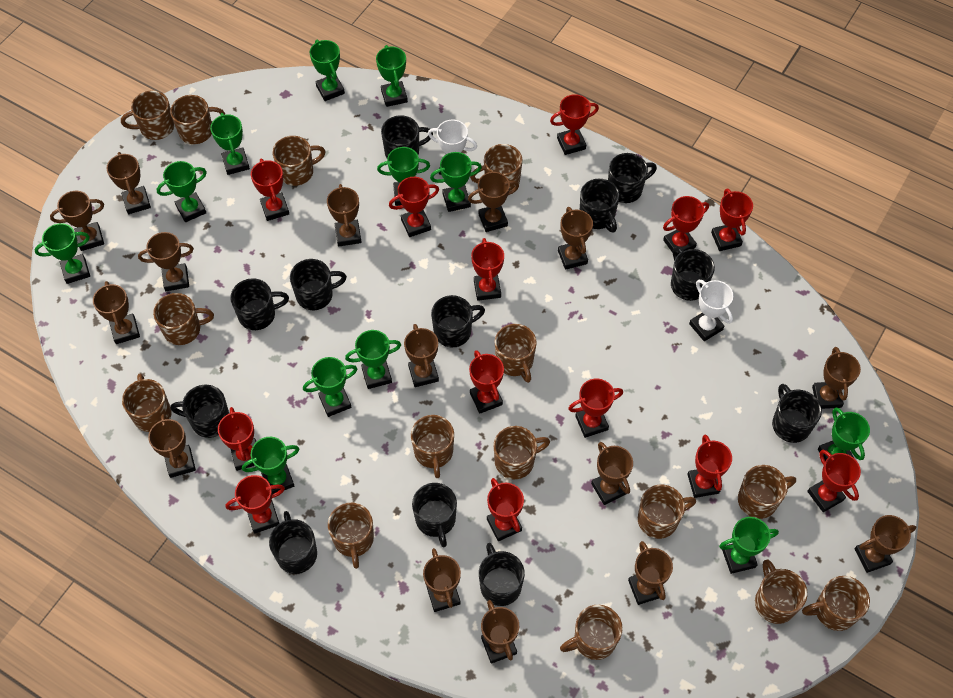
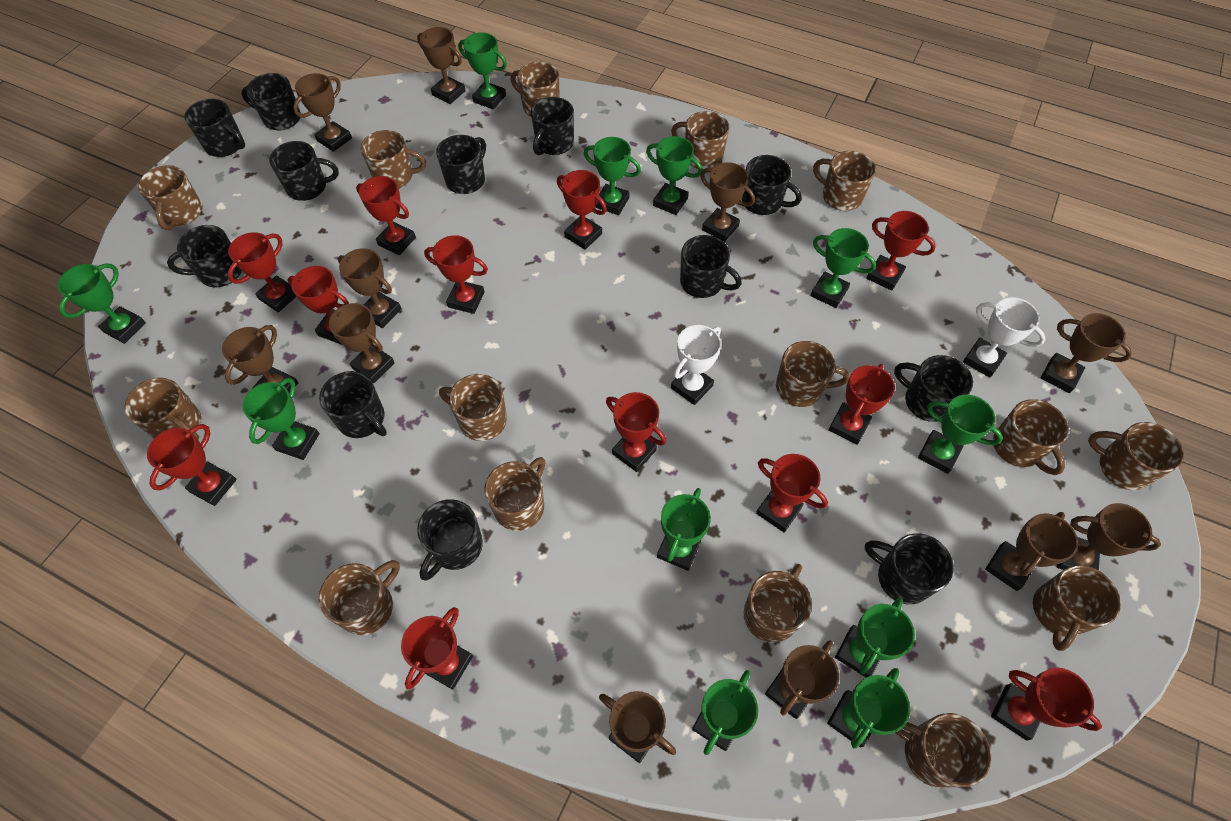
brown trophy: 15 -> 11
green trophy: 12 -> 11
red trophy: 13 -> 12

